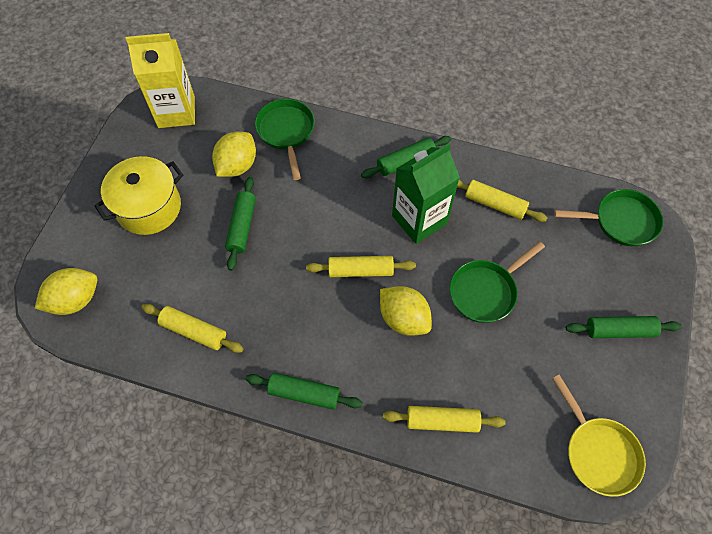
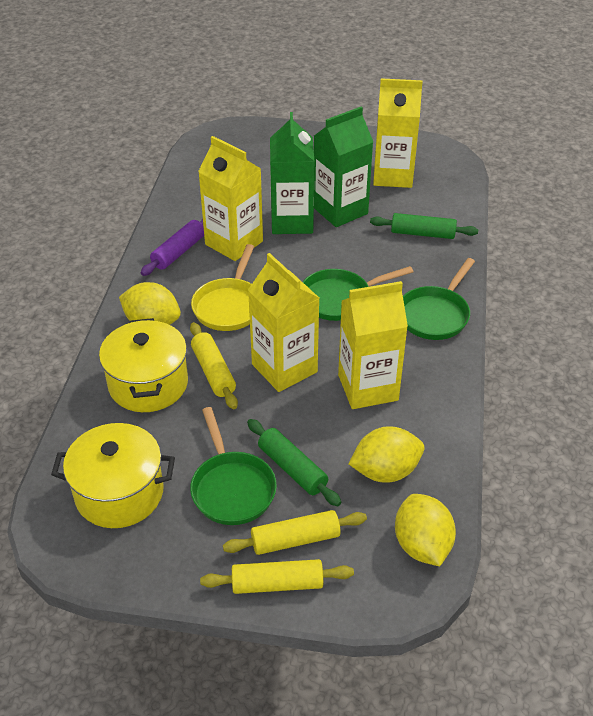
green carton: 1 -> 2
green rolling pin: 4 -> 2
purple rolling pin: 0 -> 1
yellow carton: 1 -> 4
yellow pot: 1 -> 2
yellow rolling pin: 4 -> 3

